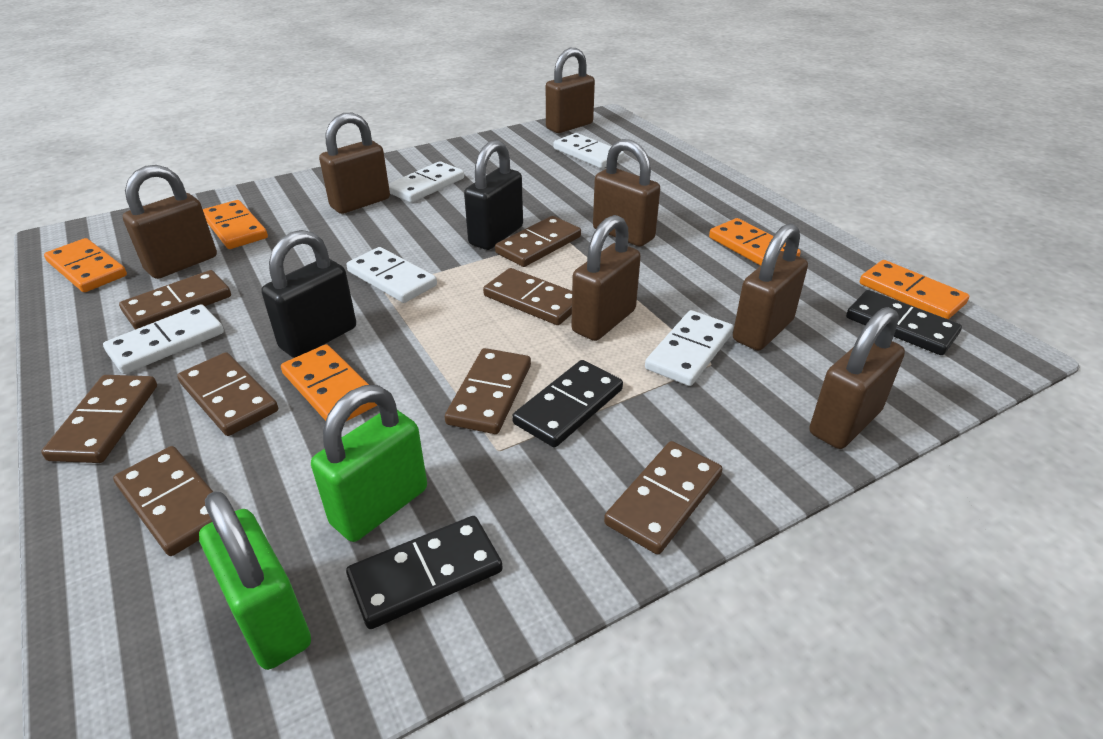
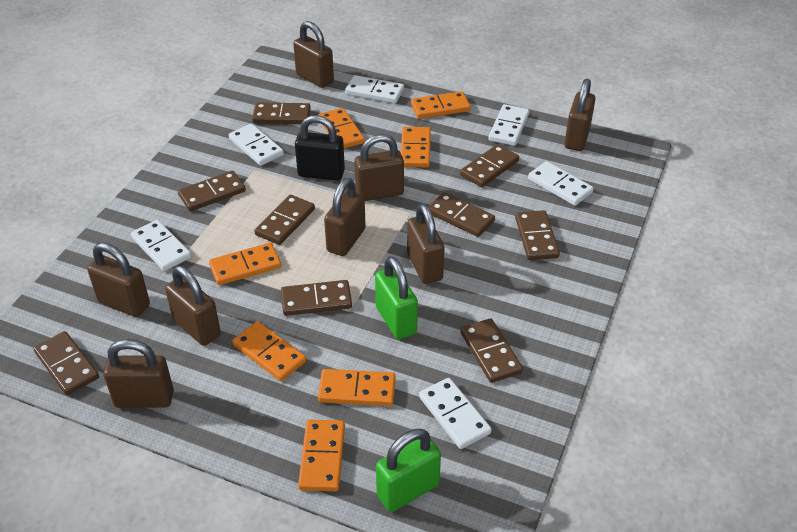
black domino: 3 -> 0
black padlock: 2 -> 1
brown domino: 8 -> 9
brown padlock: 7 -> 8
orange domino: 5 -> 7
white domino: 5 -> 6

